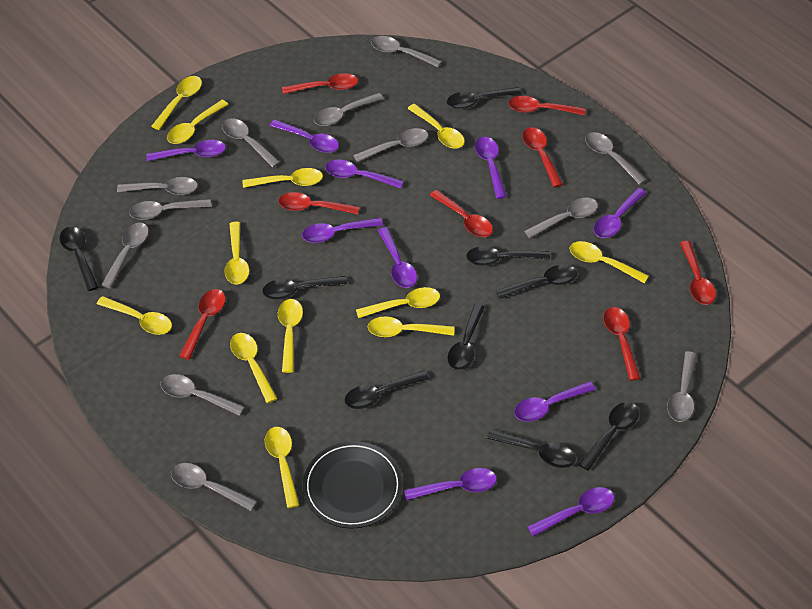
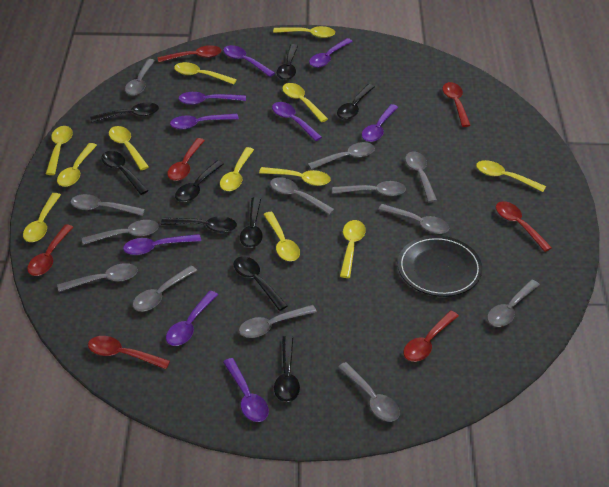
grey spoon: 12 -> 13
purple spoon: 10 -> 9
red spoon: 8 -> 7

